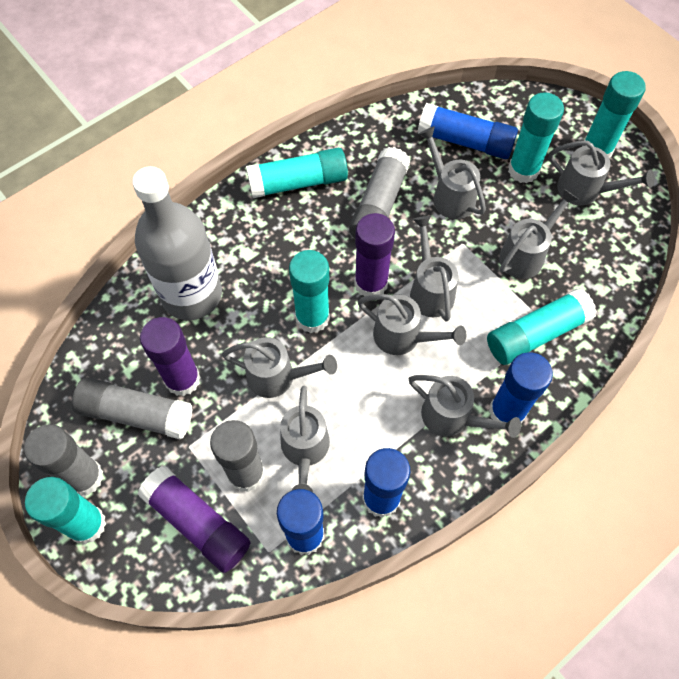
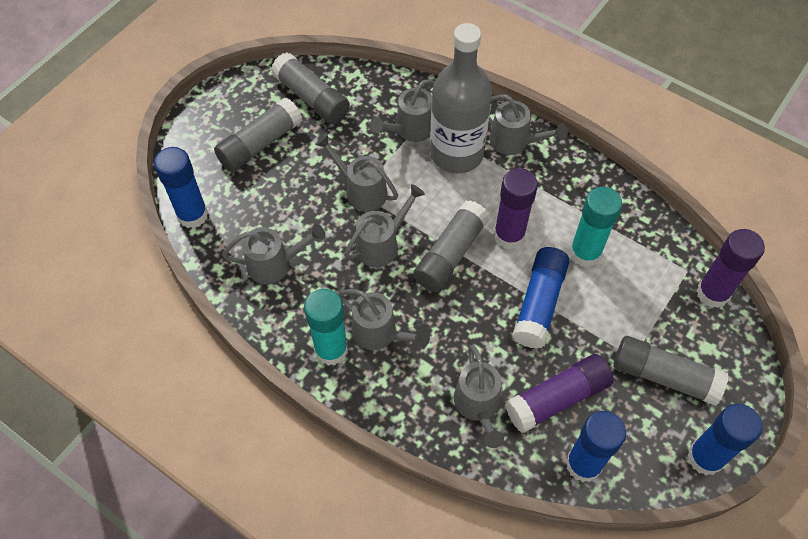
grey watering can: 8 -> 7
turquoise glue stick: 6 -> 2

